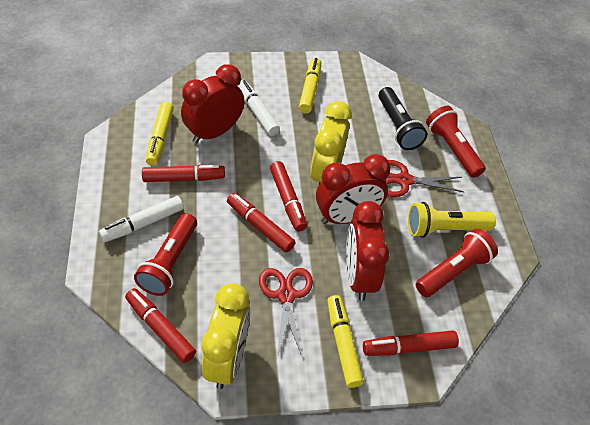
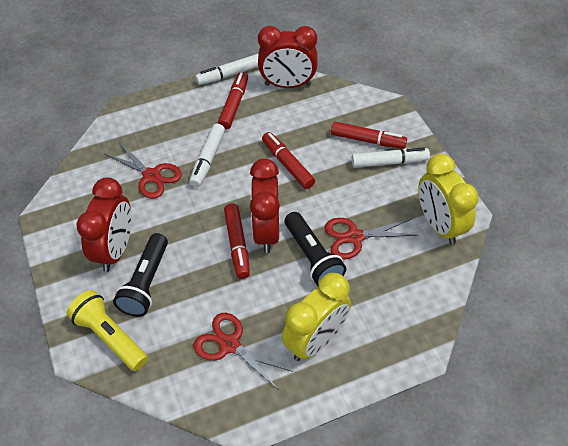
black flashlight: 1 -> 2
red flashlight: 3 -> 0
red marker: 5 -> 4
red scissors: 2 -> 3
white marker: 2 -> 3
yellow marker: 3 -> 0

